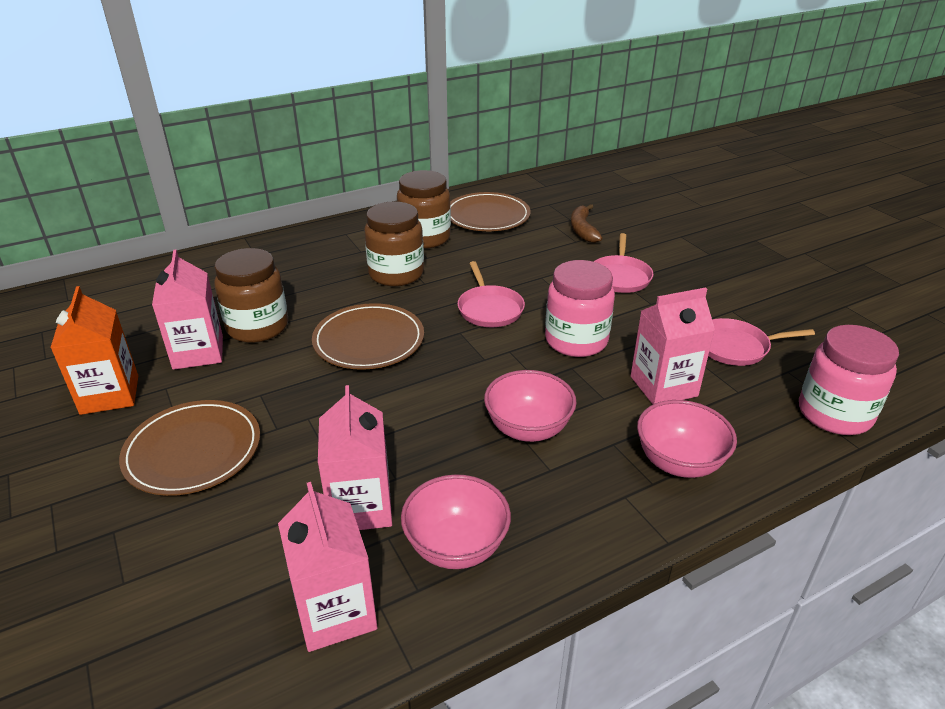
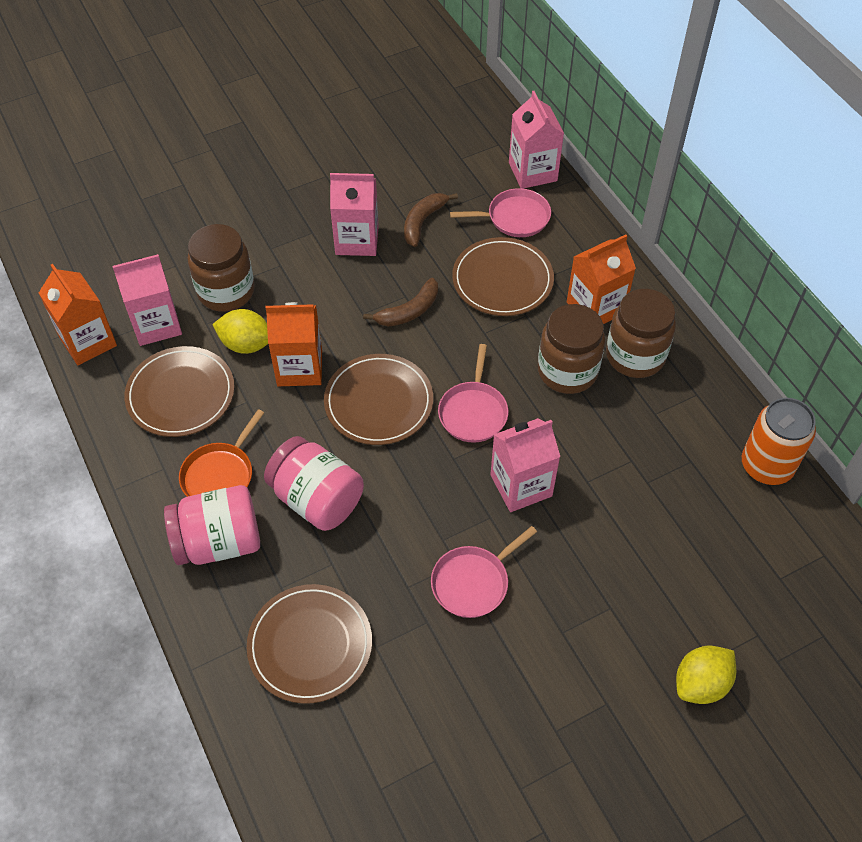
brown banana: 1 -> 2
brown plate: 3 -> 4
orange can: 0 -> 1
orange carton: 1 -> 3
orange pan: 0 -> 1
pink bowl: 3 -> 0
yellow lemon: 0 -> 2

